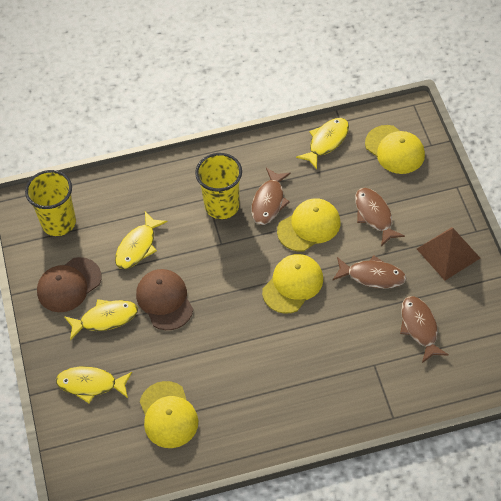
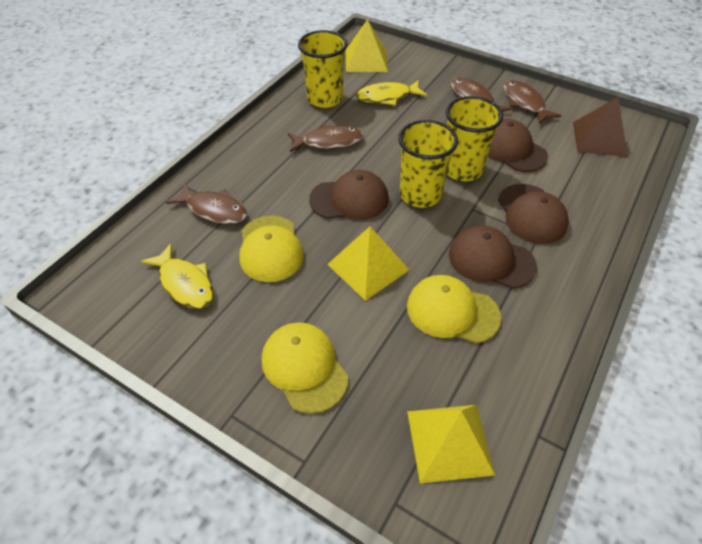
brown cap: 2 -> 4
yellow cap: 4 -> 3
yellow cup: 2 -> 3
yellow fish: 4 -> 2
yellow pyramid: 0 -> 3

